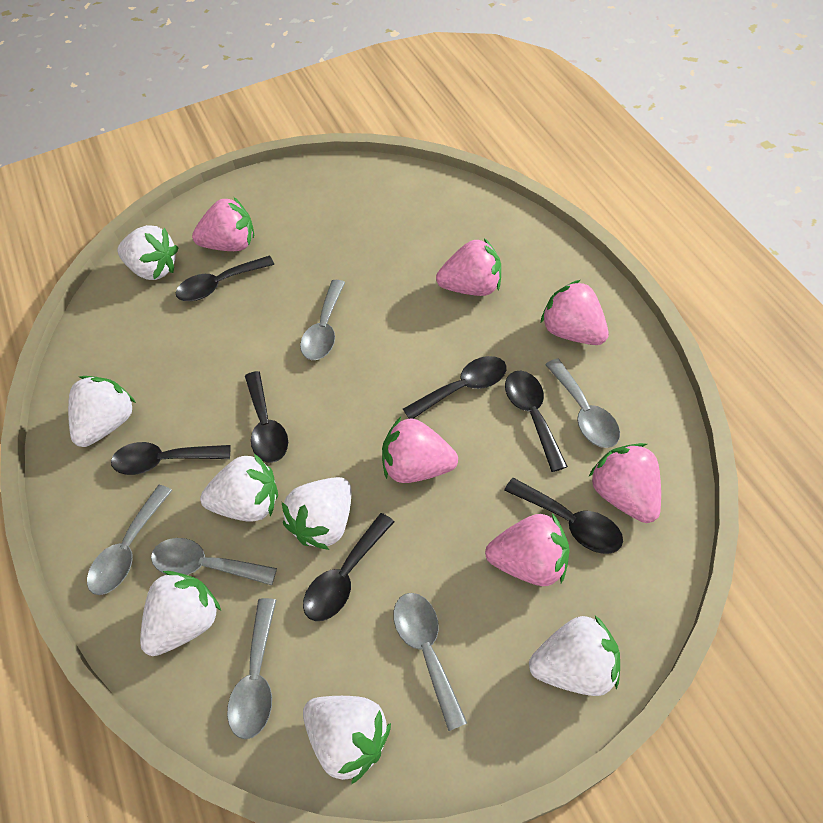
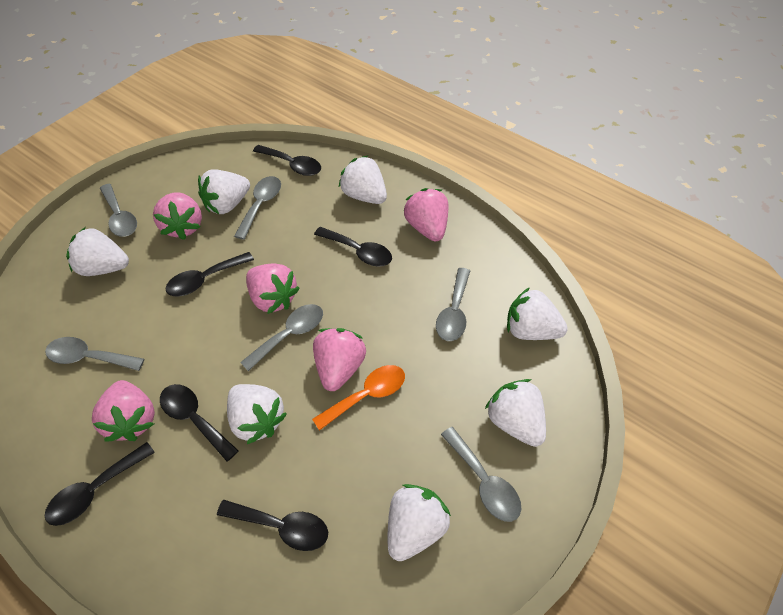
black spoon: 7 -> 6
orange spoon: 0 -> 1
pink strawberry: 6 -> 5

